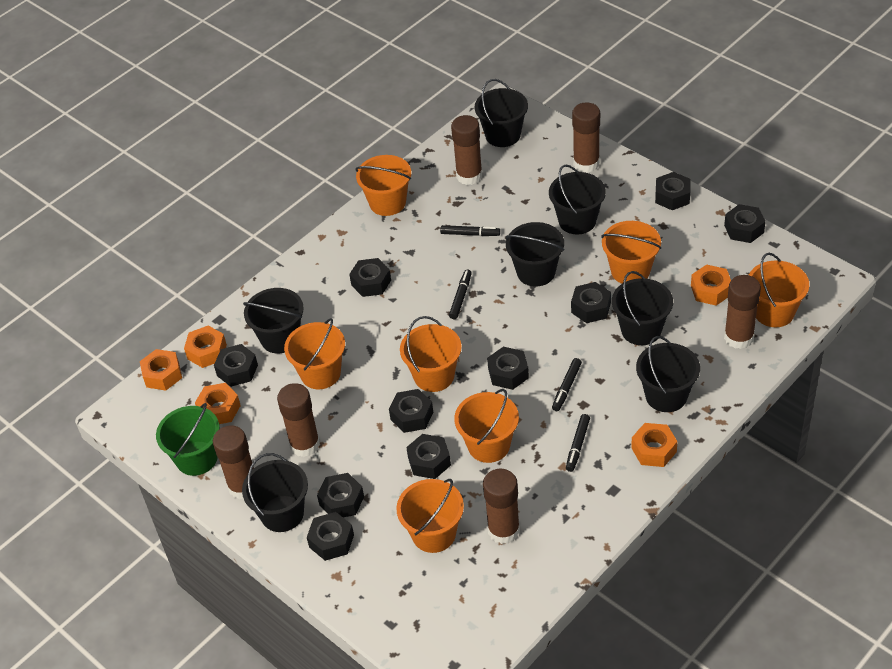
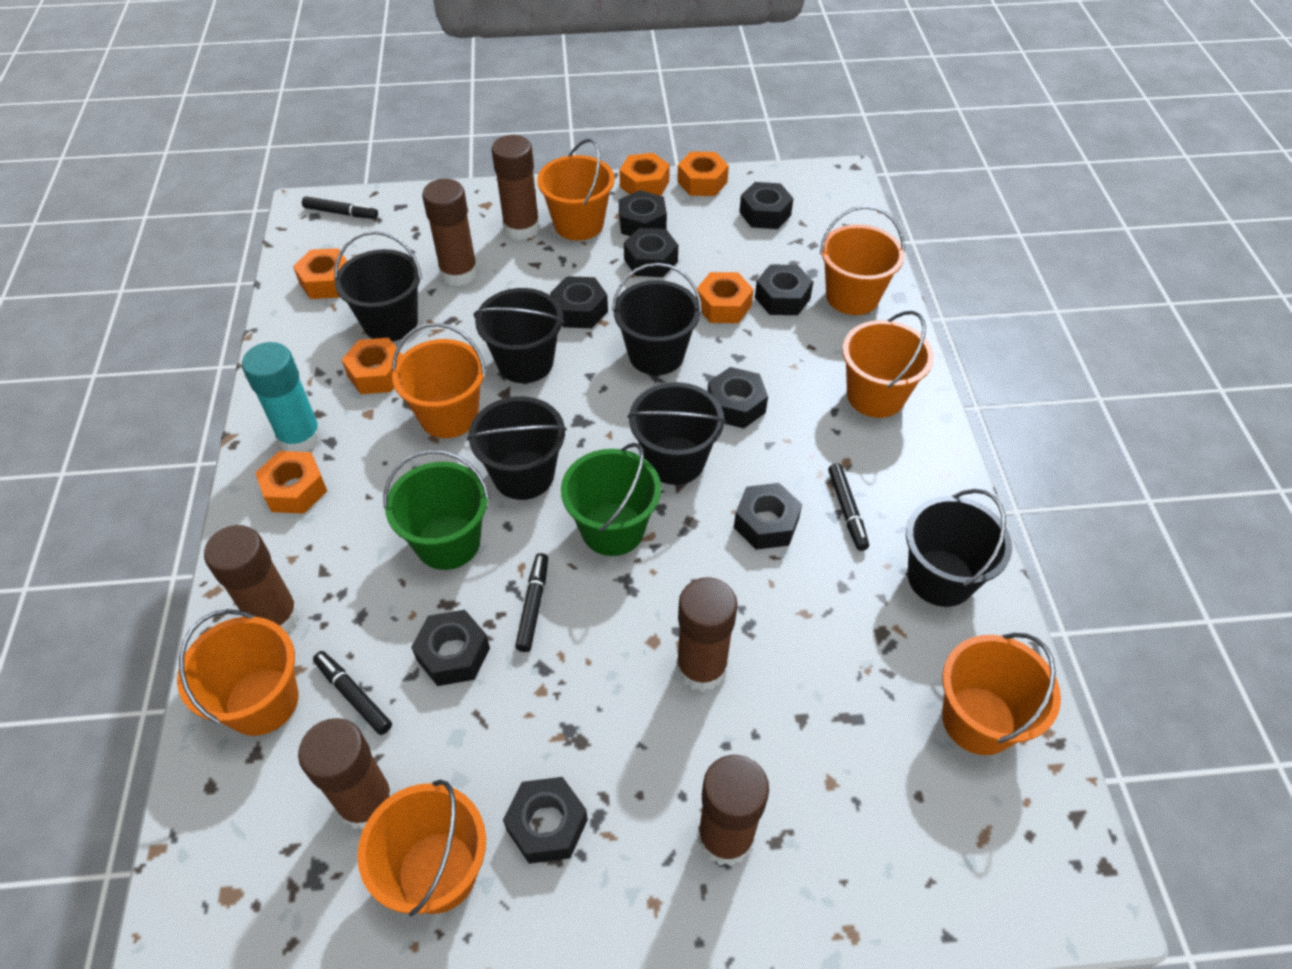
black bucket: 7 -> 6
black nut: 10 -> 9
green bucket: 1 -> 2
orange nut: 5 -> 6
turquoise glue stick: 0 -> 1

